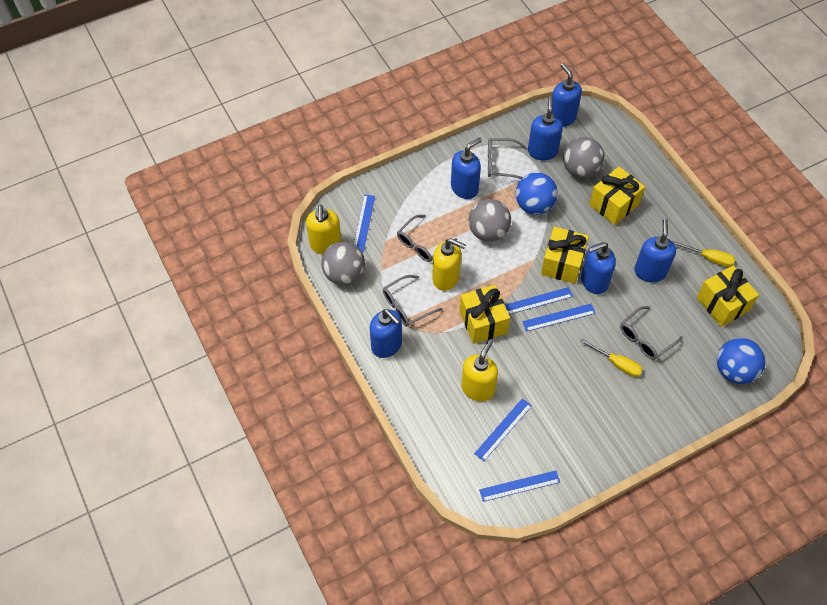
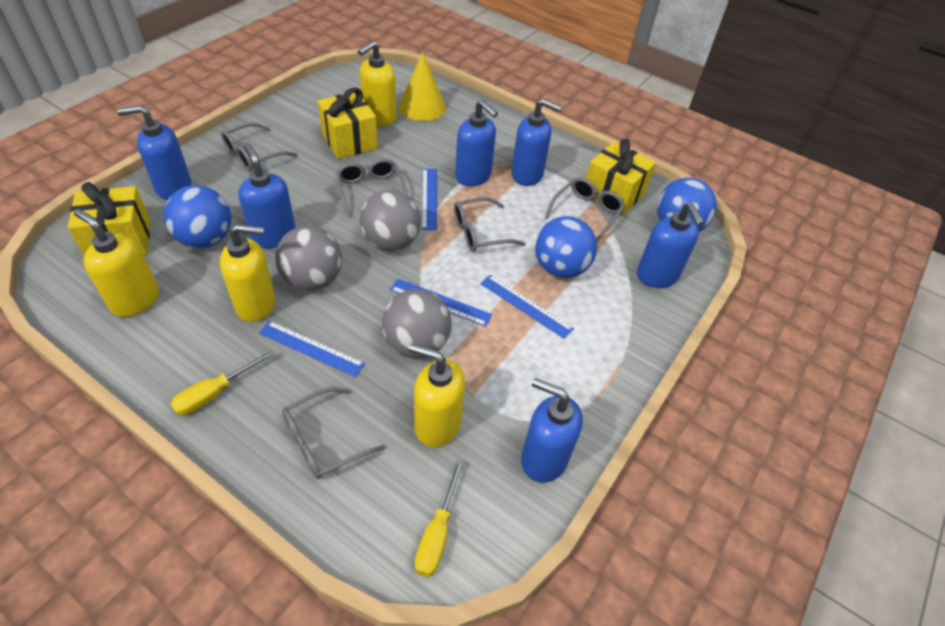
blue ball: 2 -> 3
blue ruler: 5 -> 4
grey glasses: 4 -> 5
yellow cone: 0 -> 1
yellow gift: 4 -> 3
yellow soap dispenser: 3 -> 4

